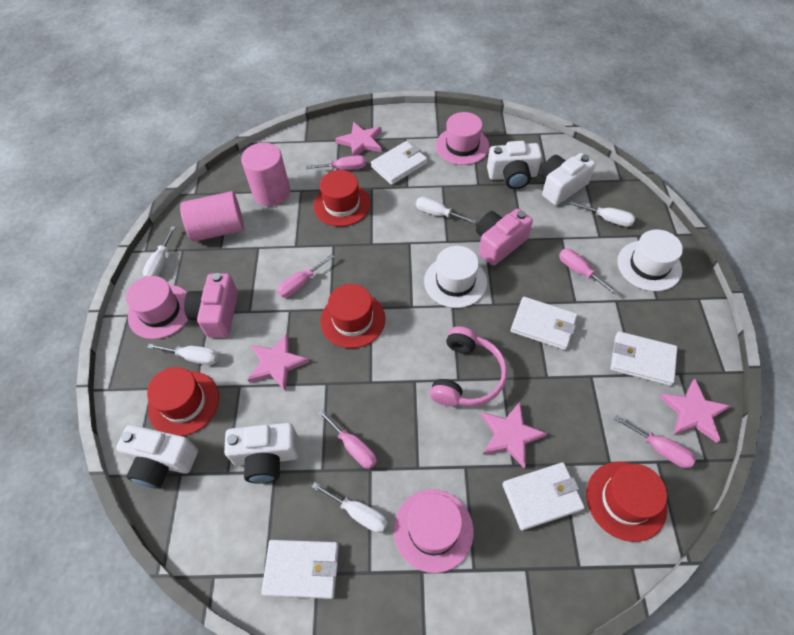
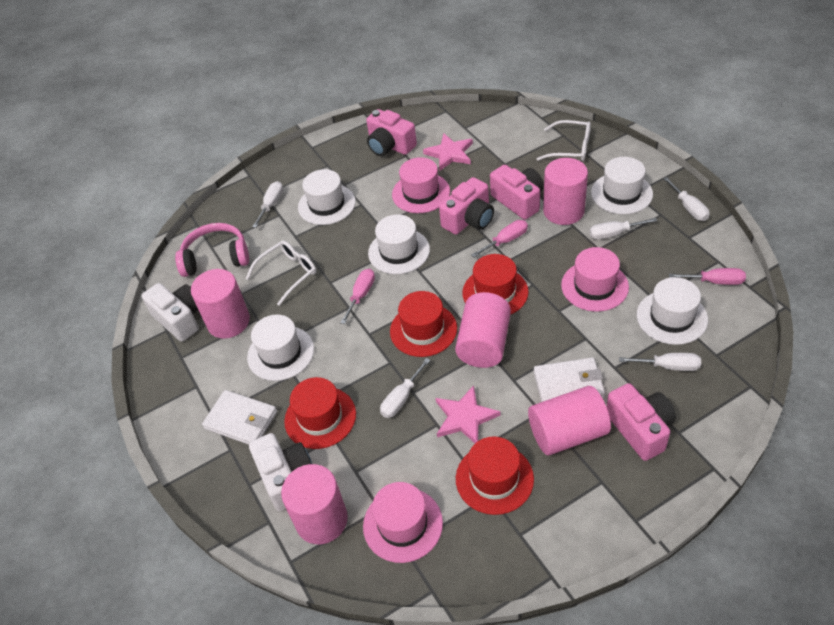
pink camera: 2 -> 4
pink cylinder: 2 -> 5
pink screwdriver: 5 -> 3
pink star: 4 -> 2
white camera: 4 -> 2
white glasses: 0 -> 2
white hat: 2 -> 5
white wallet: 5 -> 2

